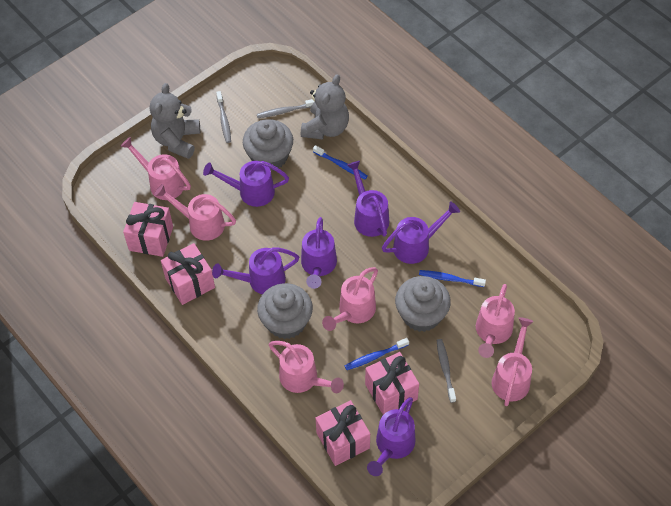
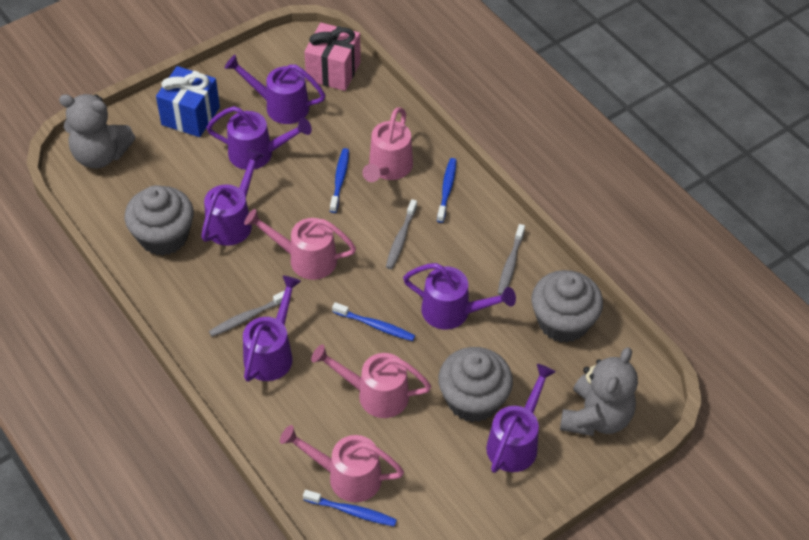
blue gift: 0 -> 1
blue toothbrush: 3 -> 4
pink gift: 4 -> 1
pink watering can: 6 -> 4

